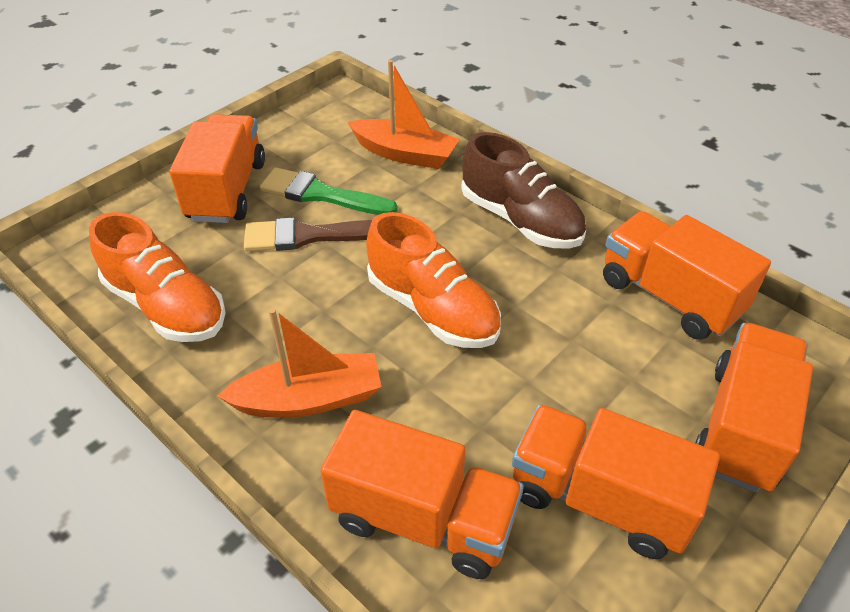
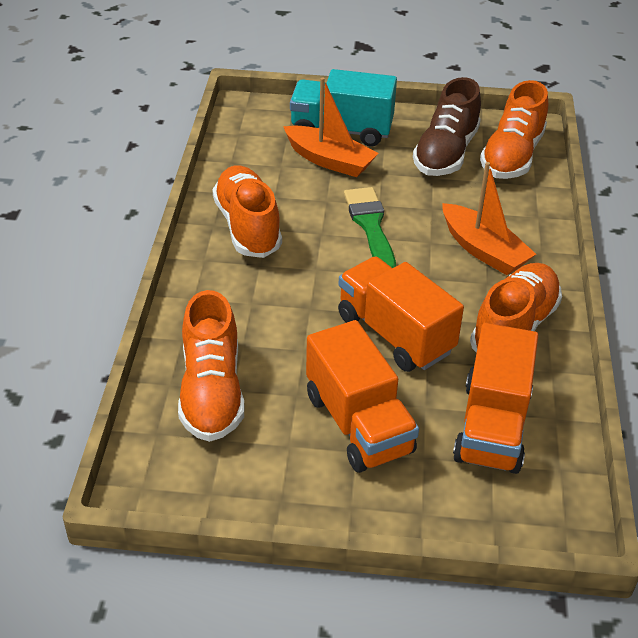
brown brush: 1 -> 0
orange shoe: 2 -> 4
orange truck: 5 -> 3
turquoise truck: 0 -> 1

